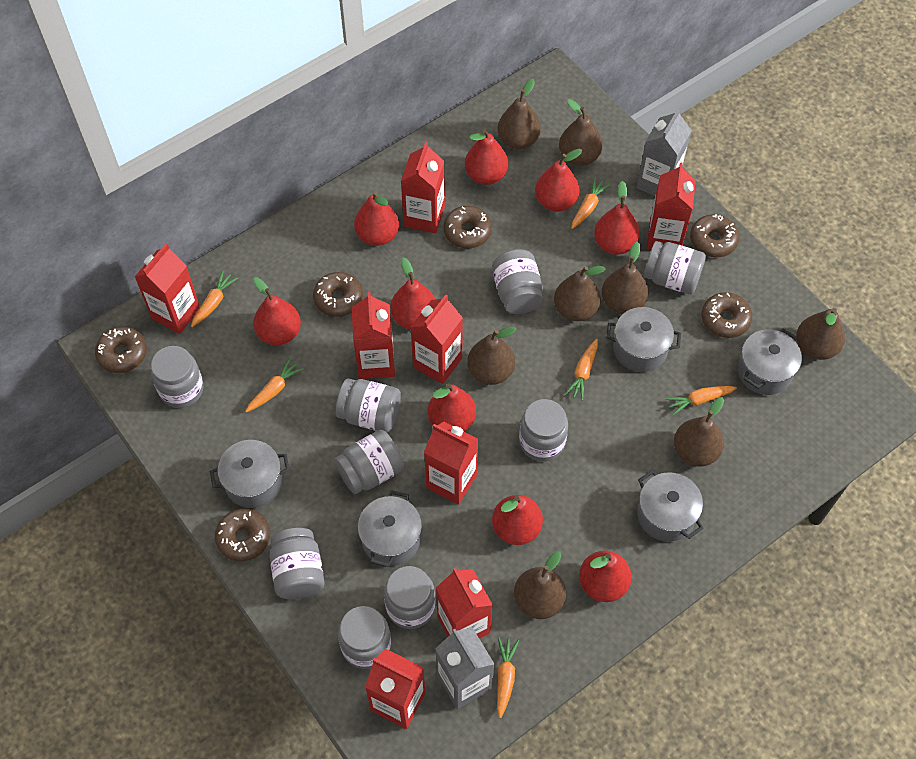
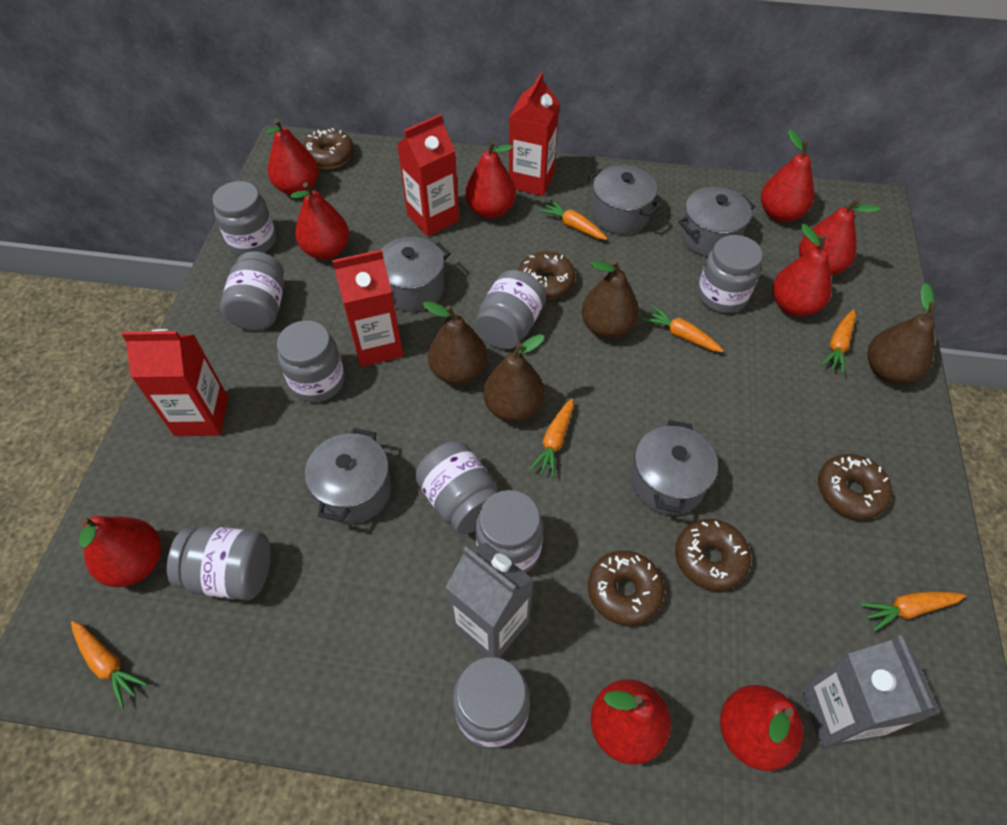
brown donut: 6 -> 5
brown pear: 8 -> 4
red carton: 8 -> 4

